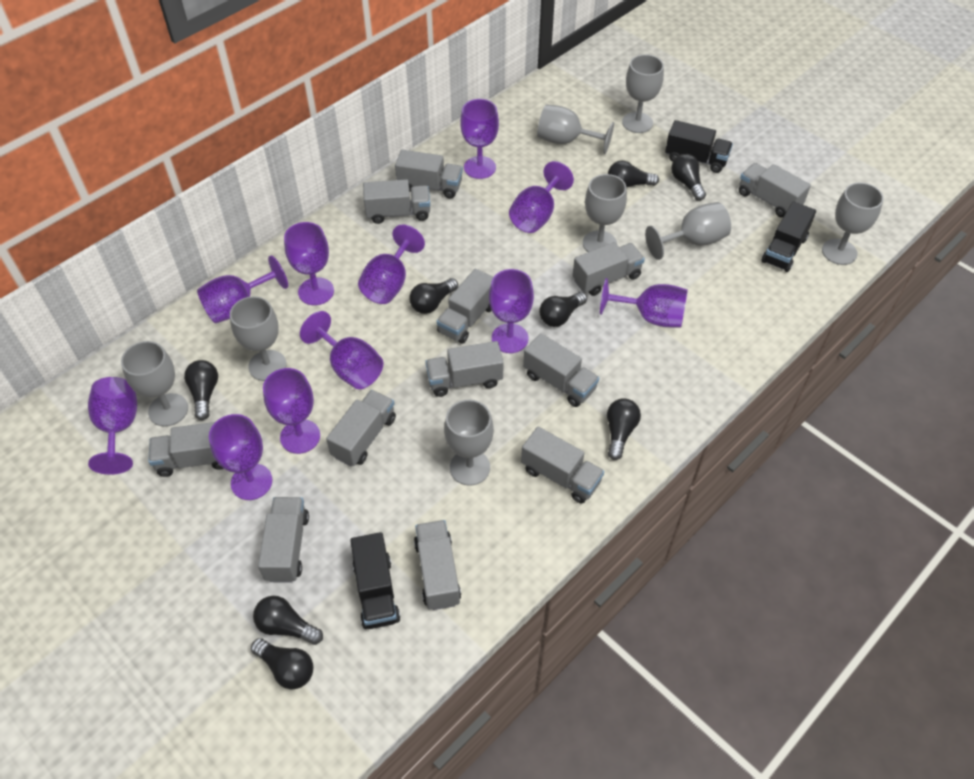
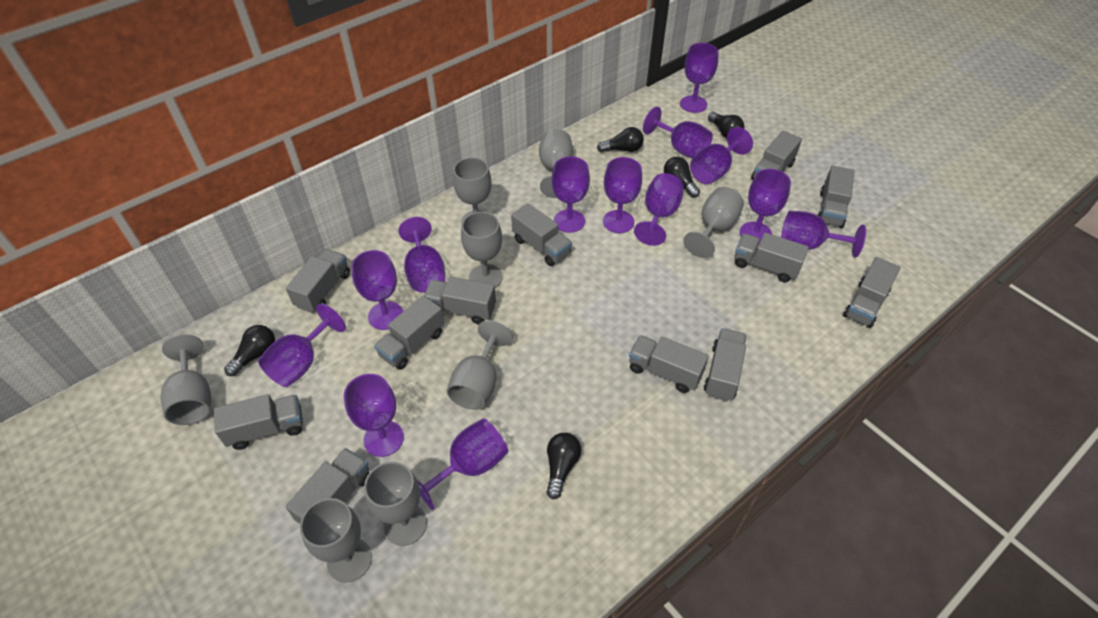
black light bulb: 8 -> 5
black truck: 3 -> 0
purple goblet: 11 -> 13

